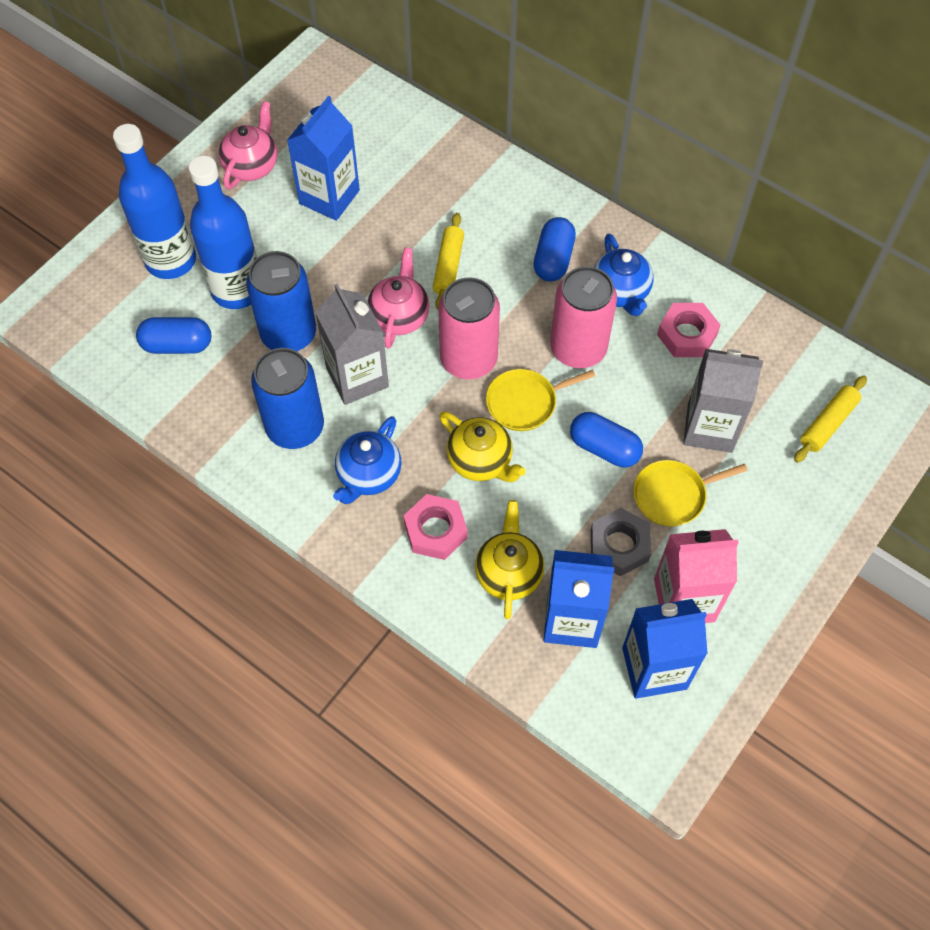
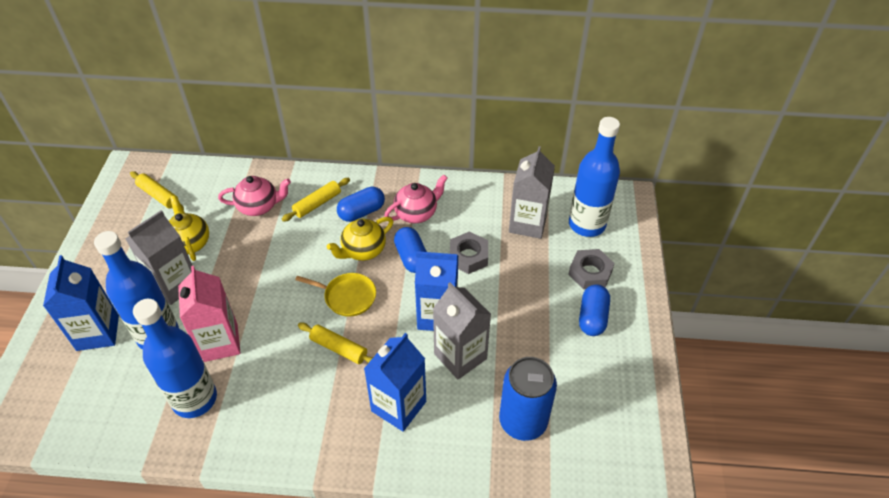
blue bottle: 2 -> 3
blue can: 2 -> 1
blue teapot: 2 -> 0
grey carton: 2 -> 3
grey nut: 1 -> 2
pink can: 2 -> 0
pink nut: 2 -> 0
yellow pan: 2 -> 1
yellow rolling pin: 2 -> 3

